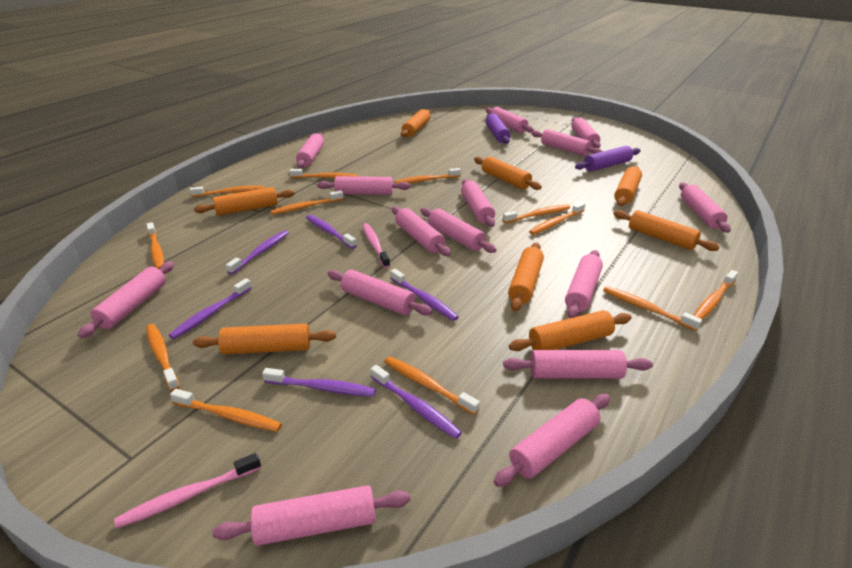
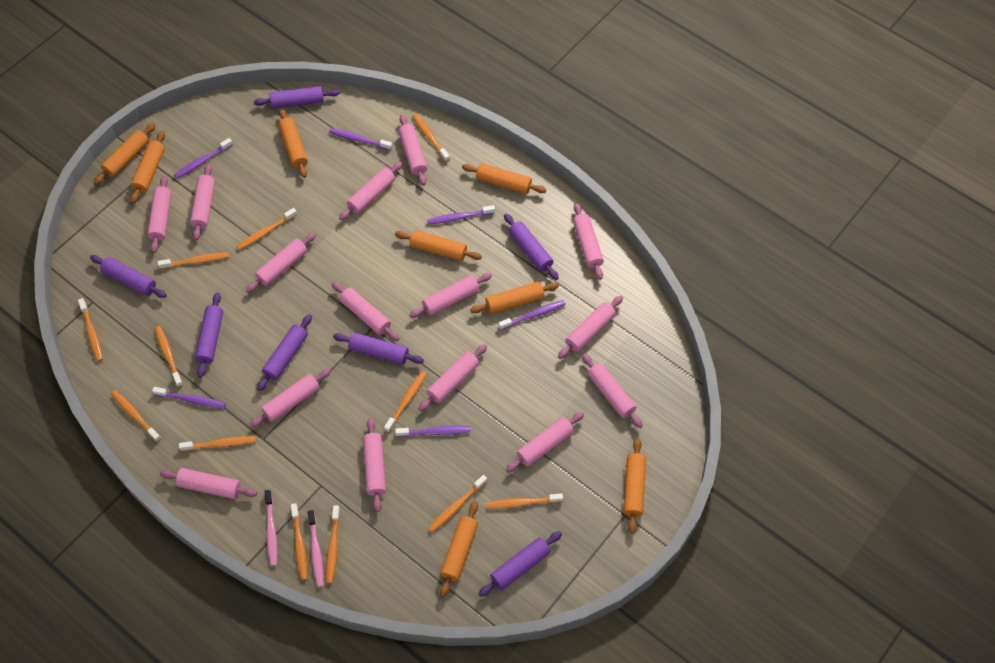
purple rolling pin: 2 -> 7

